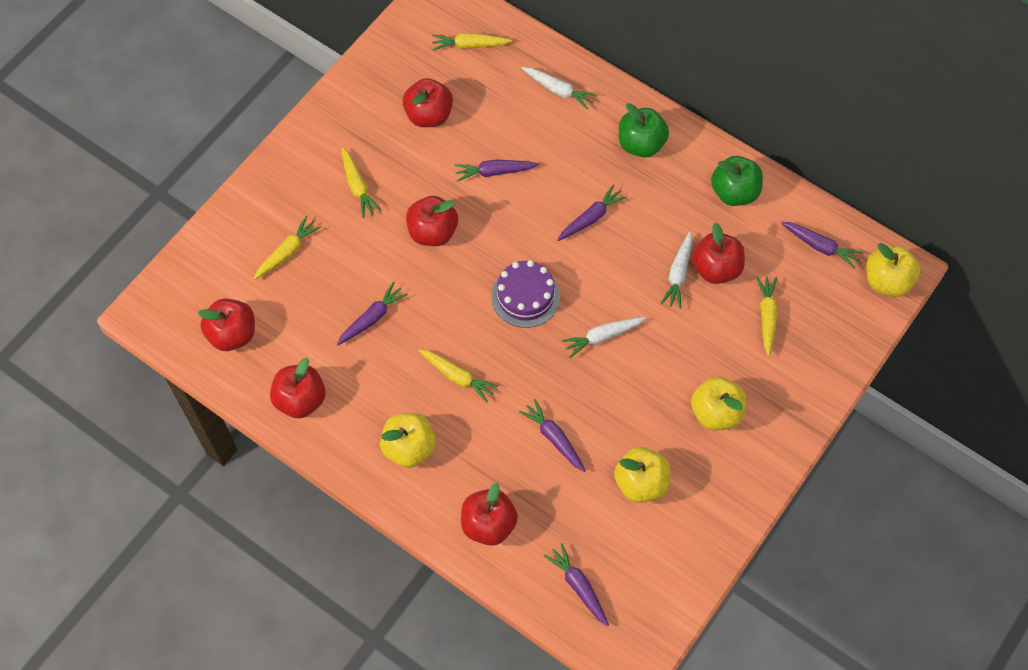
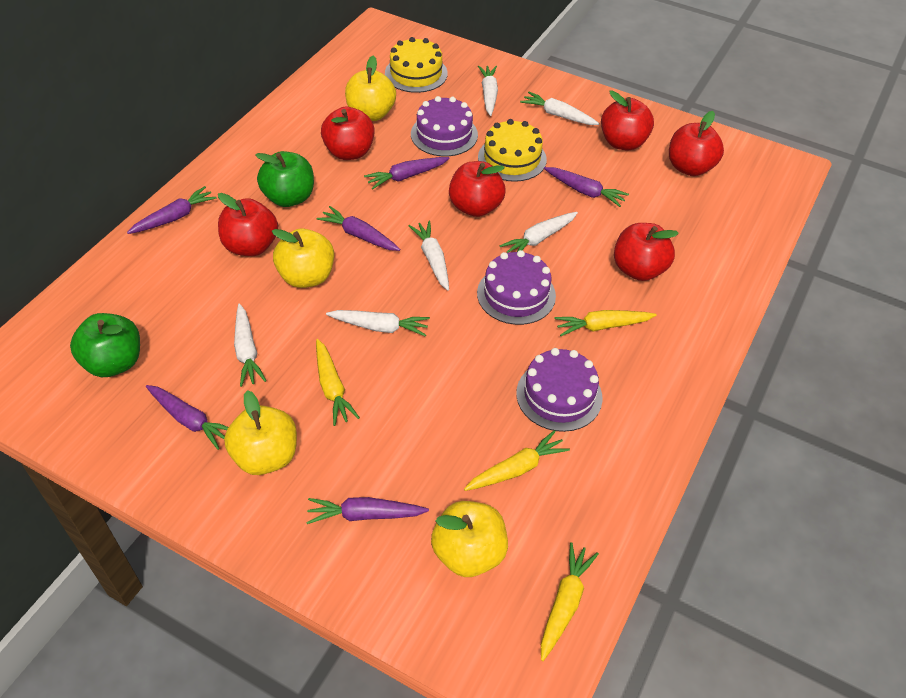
purple cake: 1 -> 3
white carrot: 3 -> 6
yellow cake: 0 -> 2
yellow carrot: 5 -> 4

